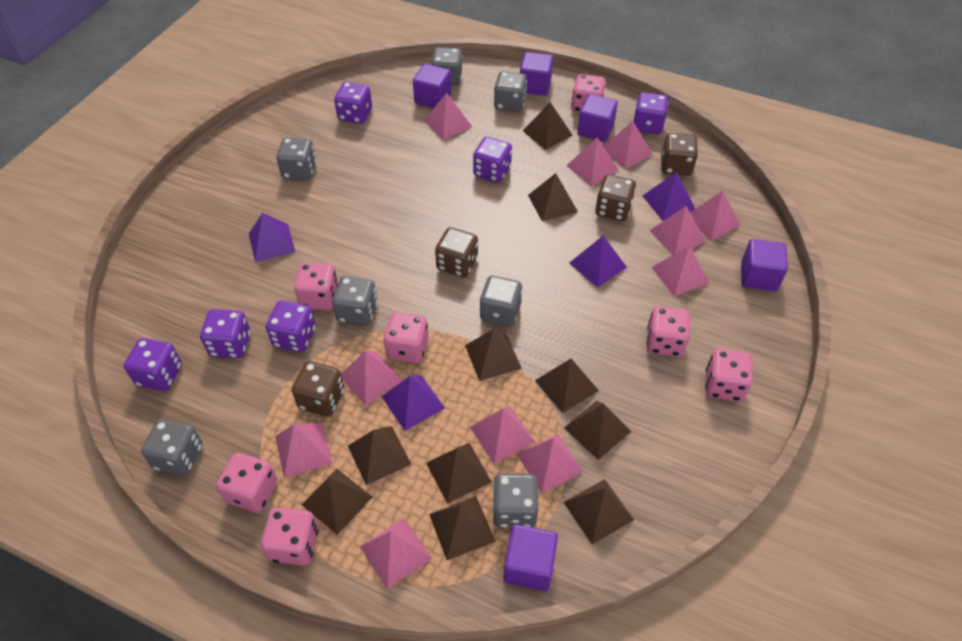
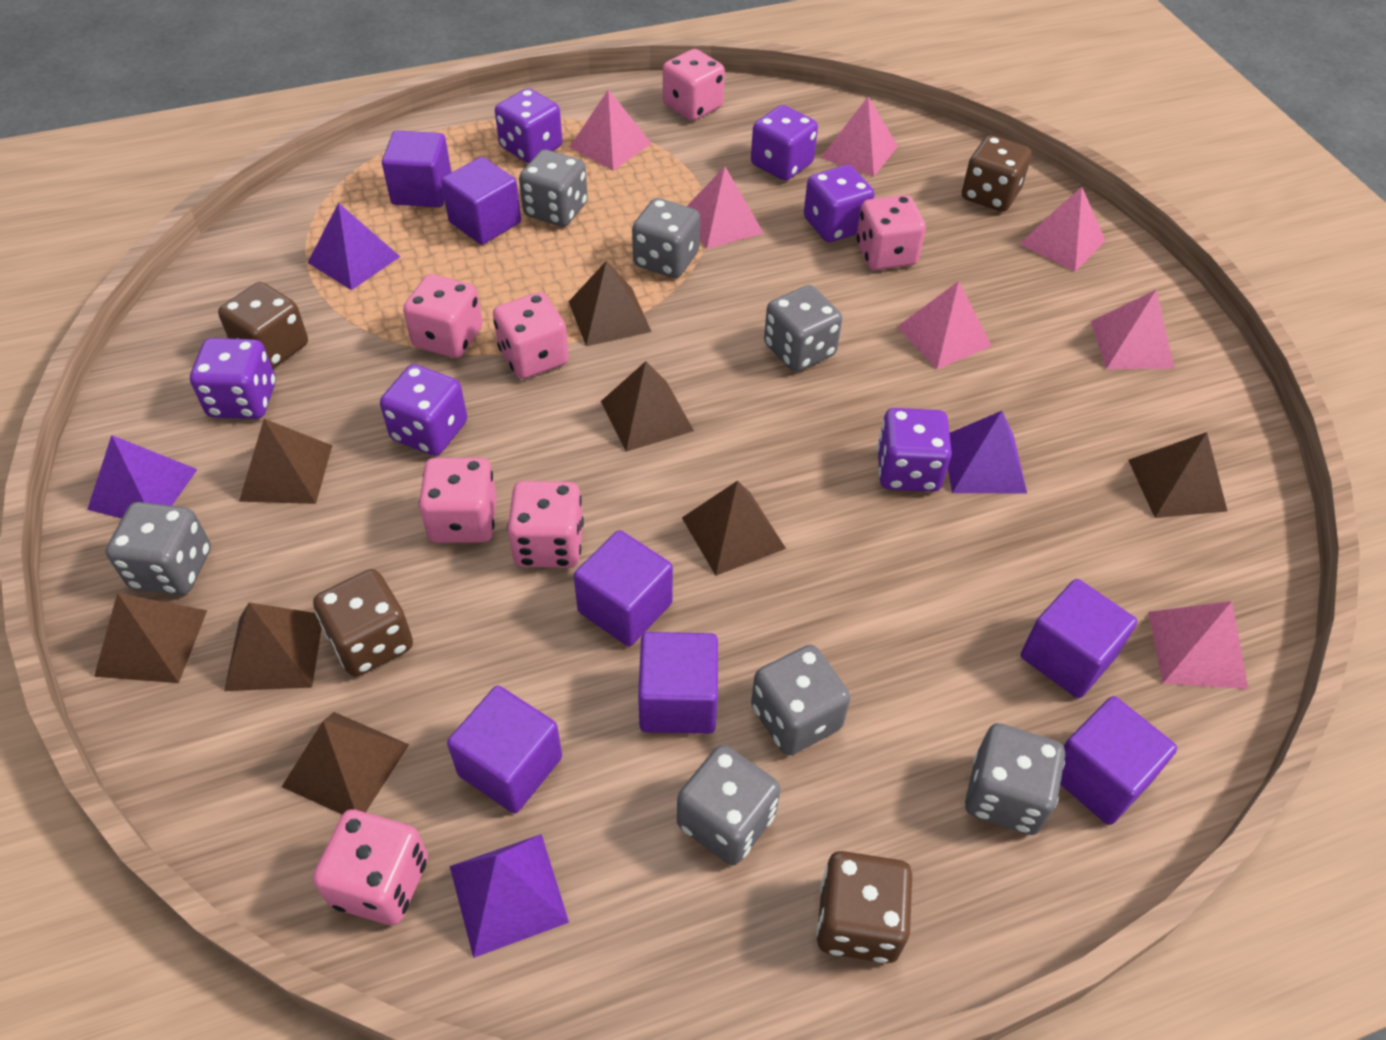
brown pyramid: 10 -> 8
pink pyramid: 11 -> 7
purple cube: 5 -> 7

